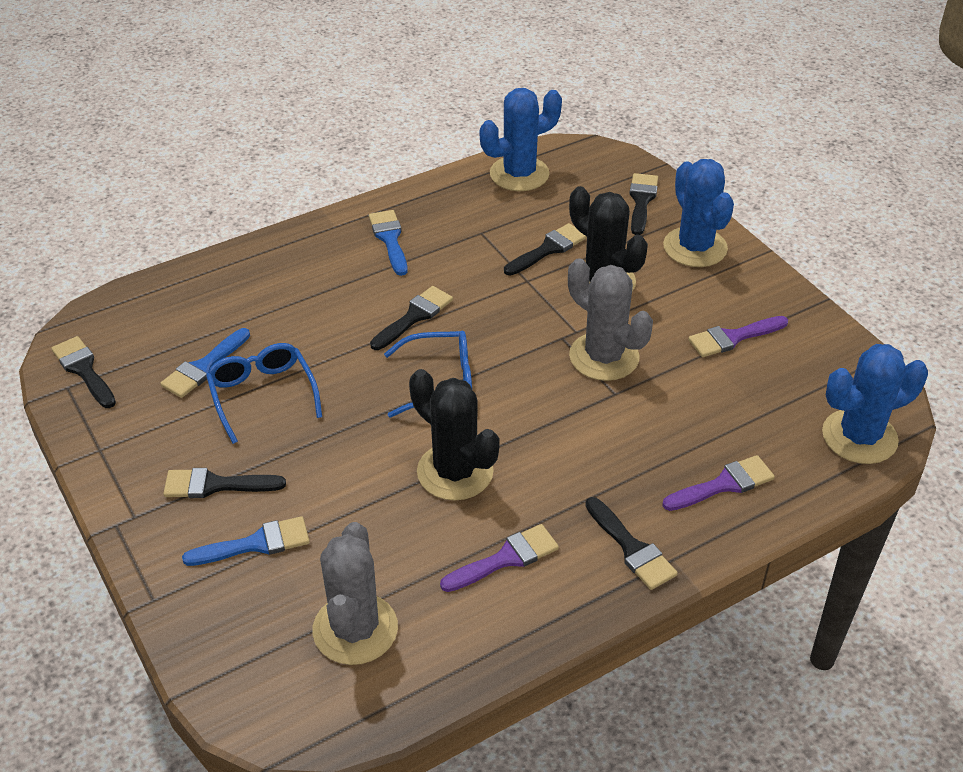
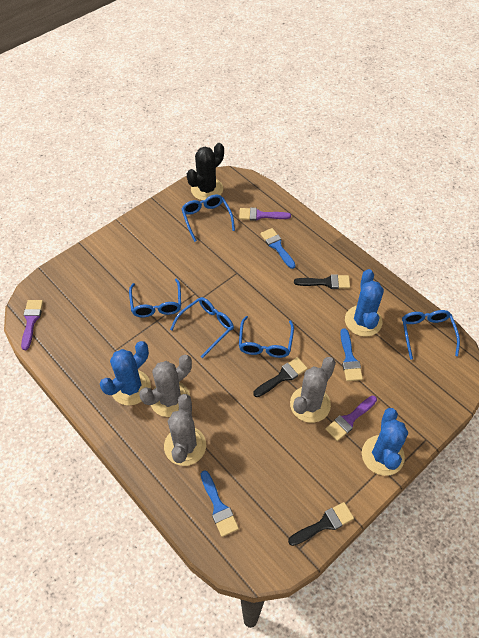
black brush: 6 -> 3
black cactus: 2 -> 1
blue glasses: 2 -> 5
grey cactus: 2 -> 3

